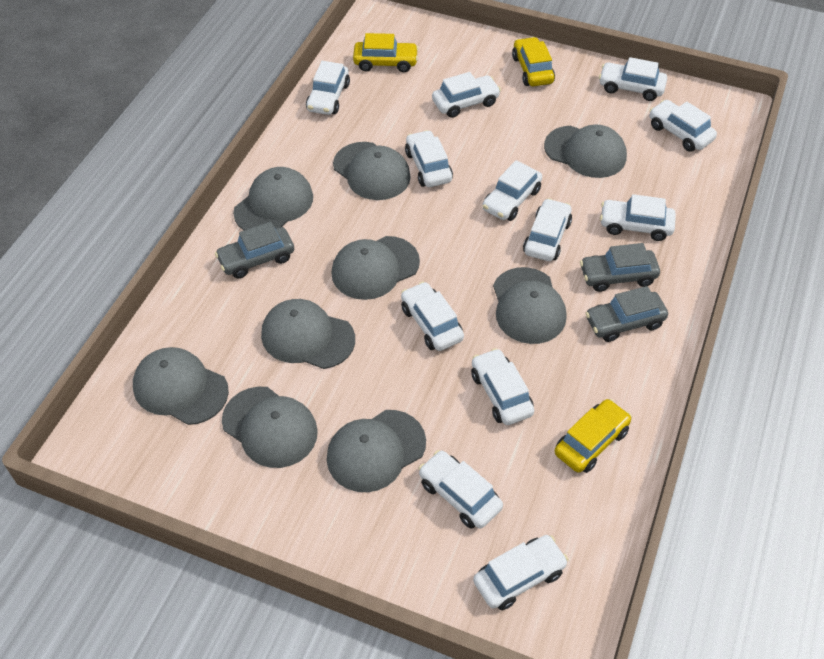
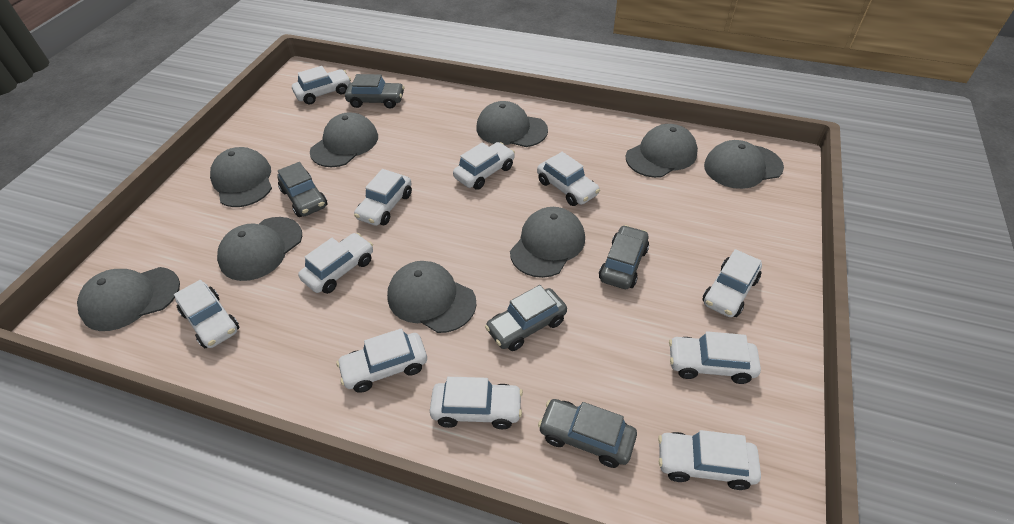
grey car: 3 -> 5
white car: 12 -> 11
yellow car: 3 -> 0

